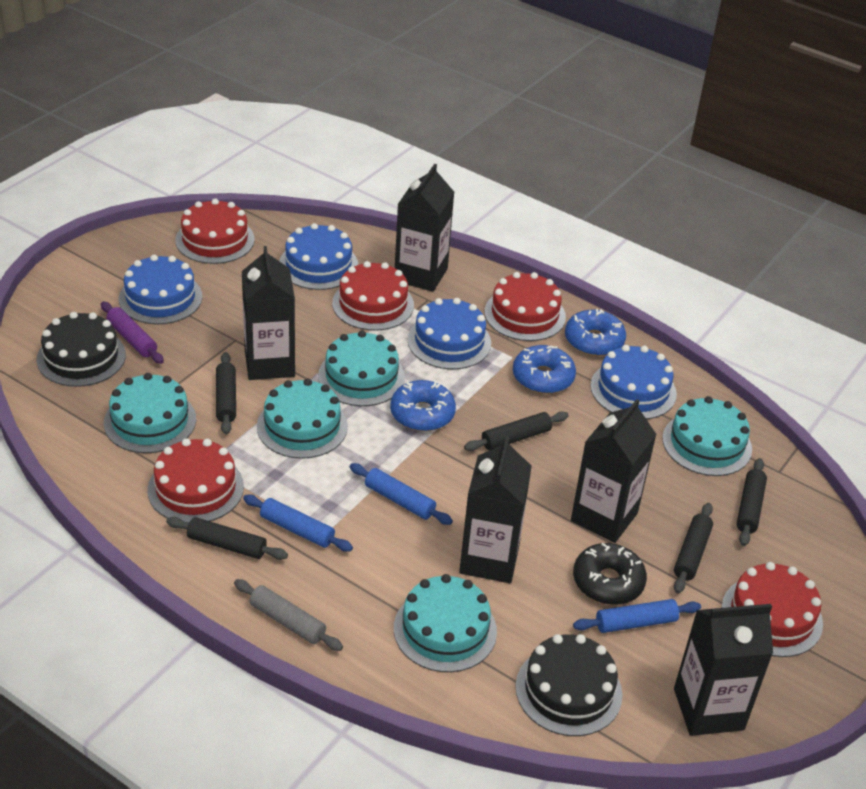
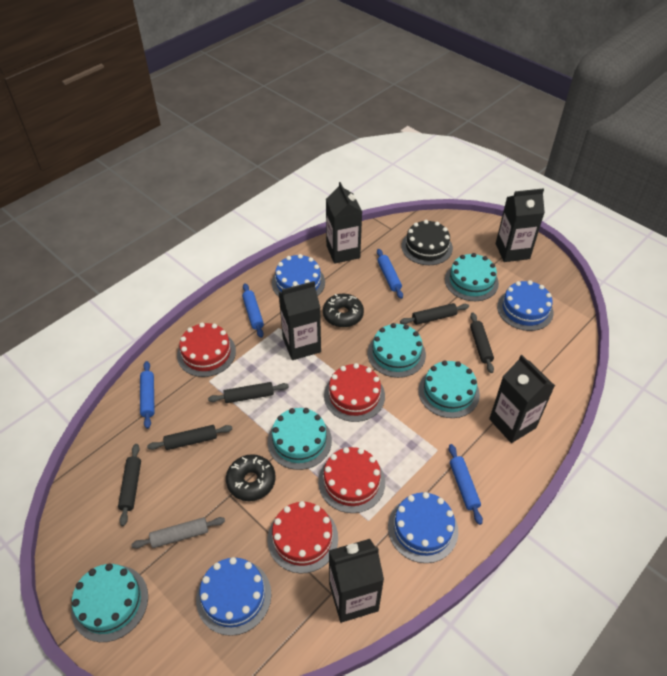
black cake: 2 -> 1
black donut: 1 -> 2
blue donut: 3 -> 0
blue rolling pin: 3 -> 4
purple rolling pin: 1 -> 0
red cake: 5 -> 4

